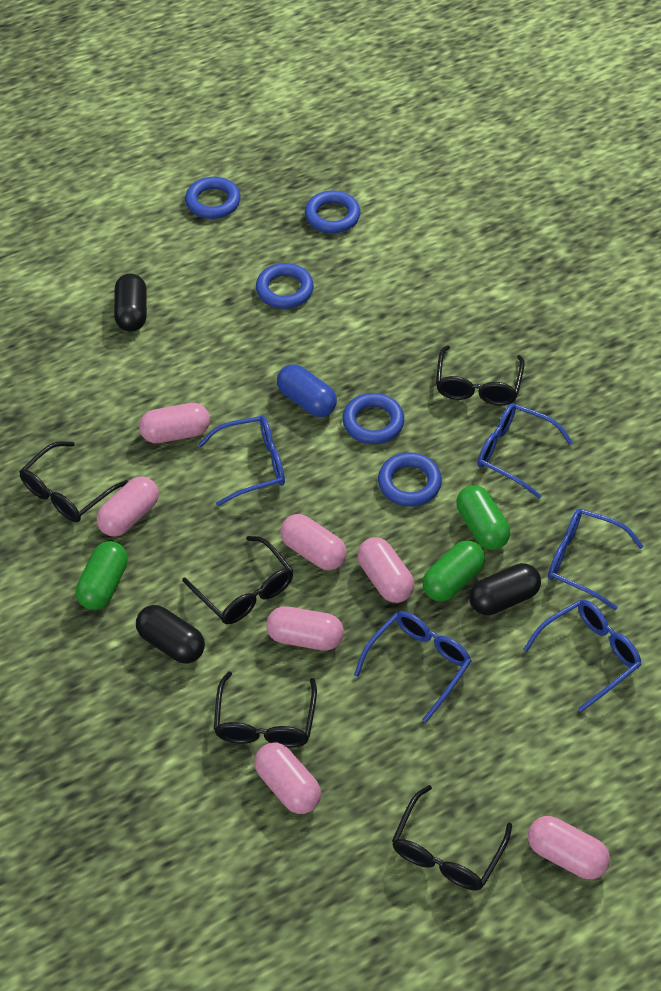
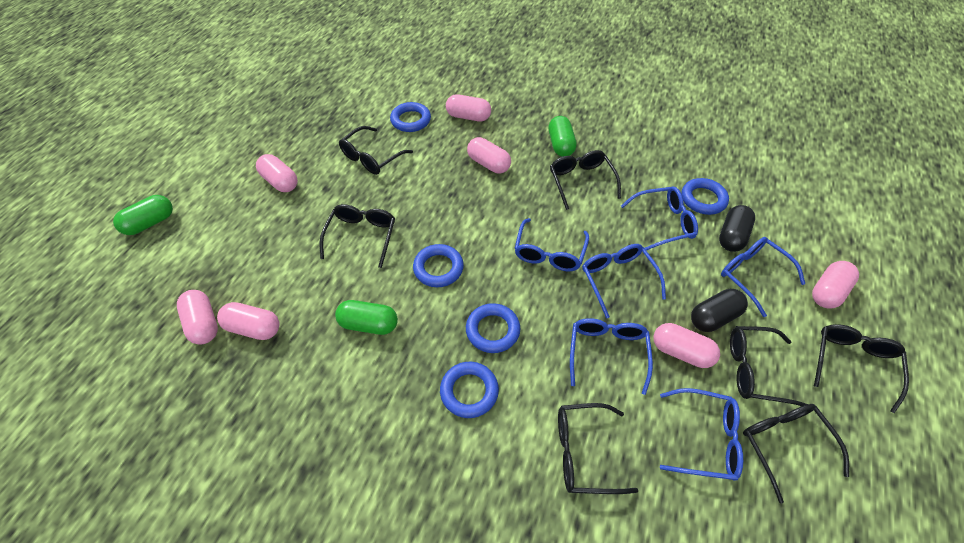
black capsule: 3 -> 2
black glasses: 5 -> 7
blue capsule: 1 -> 0
blue glasses: 5 -> 6

